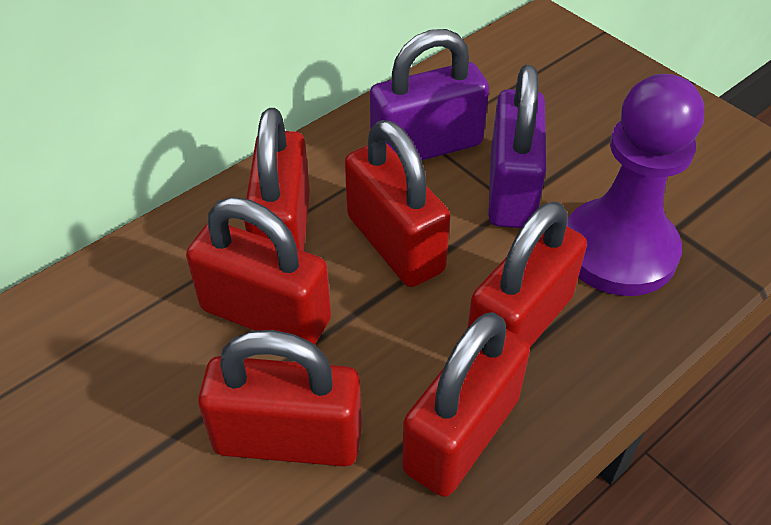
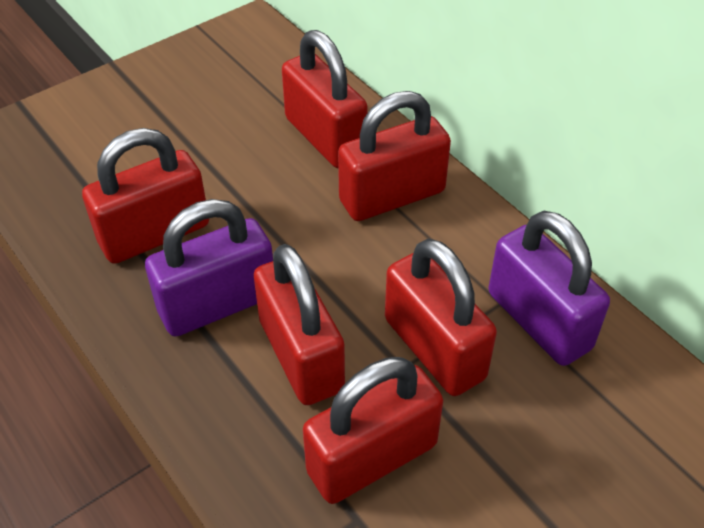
purple pawn: 1 -> 0

